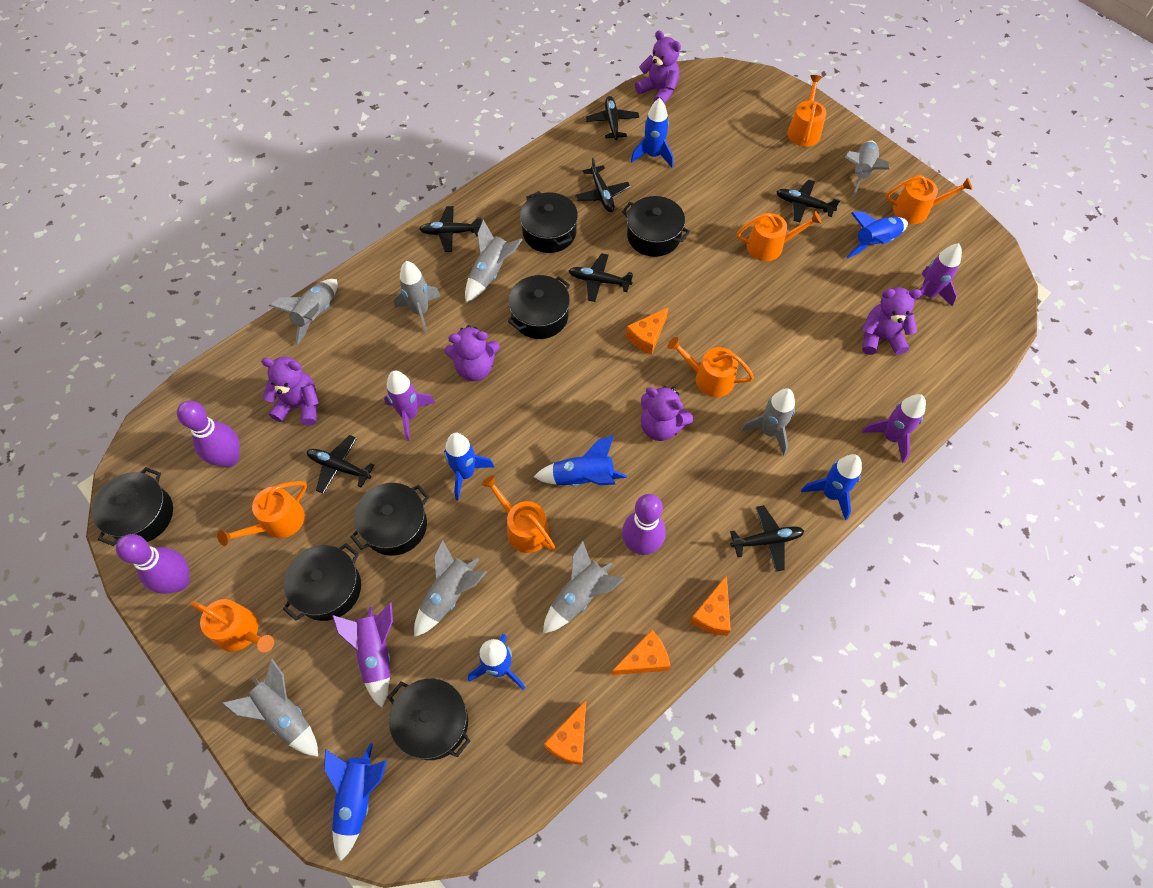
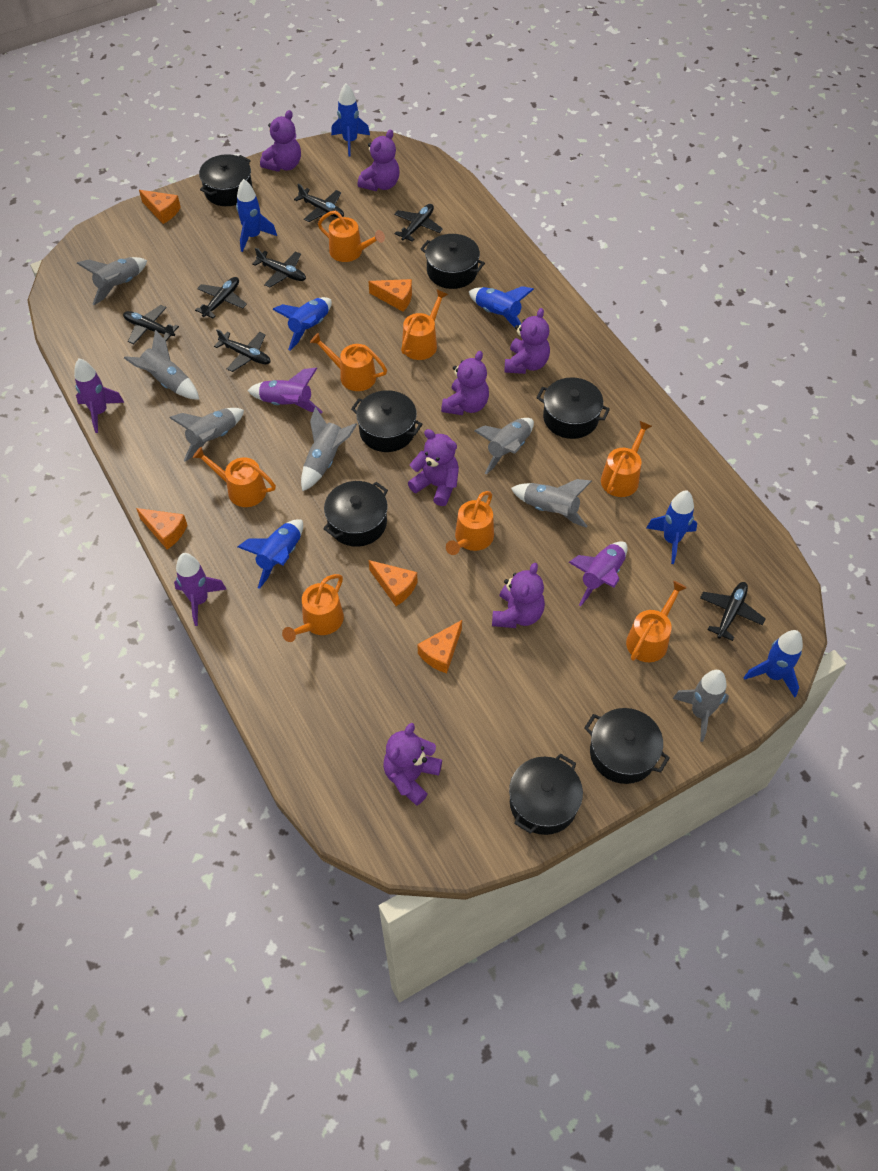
grey rocket: 8 -> 7
orange cheese: 4 -> 5
orange watering can: 7 -> 8
purple bowling pin: 3 -> 0
purple teddy bear: 5 -> 7

